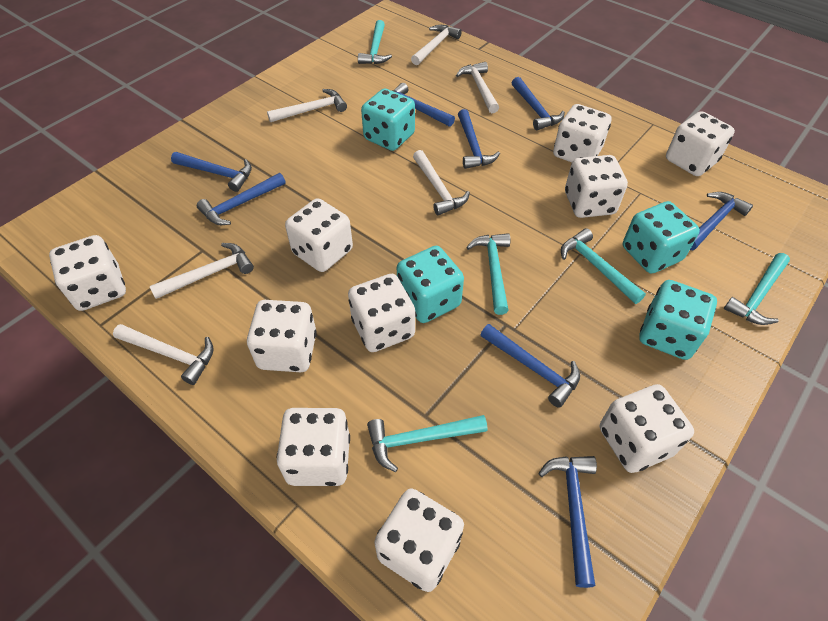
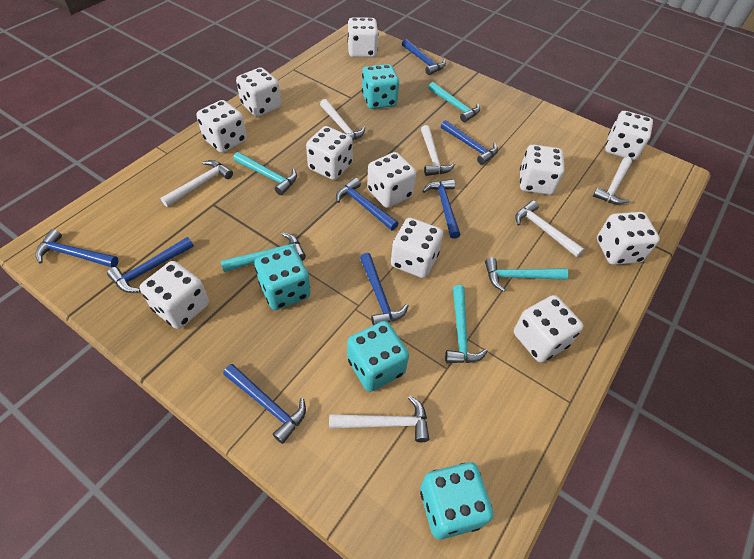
white dice: 10 -> 11

